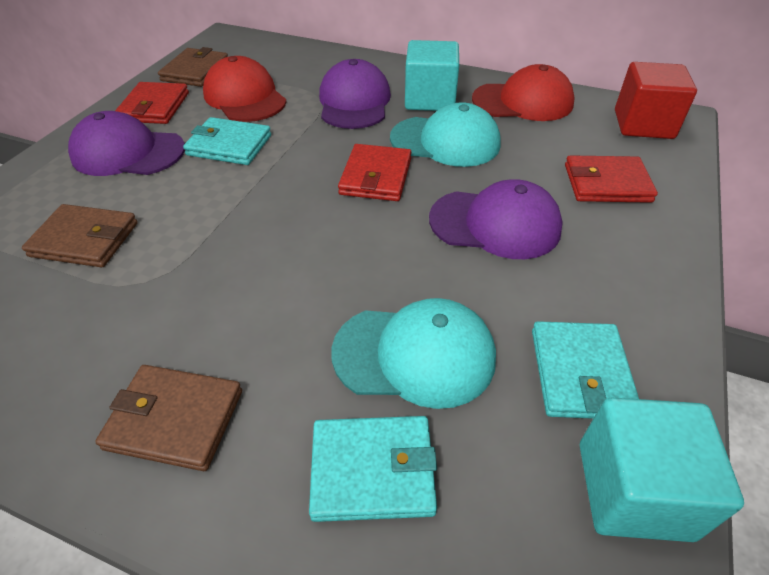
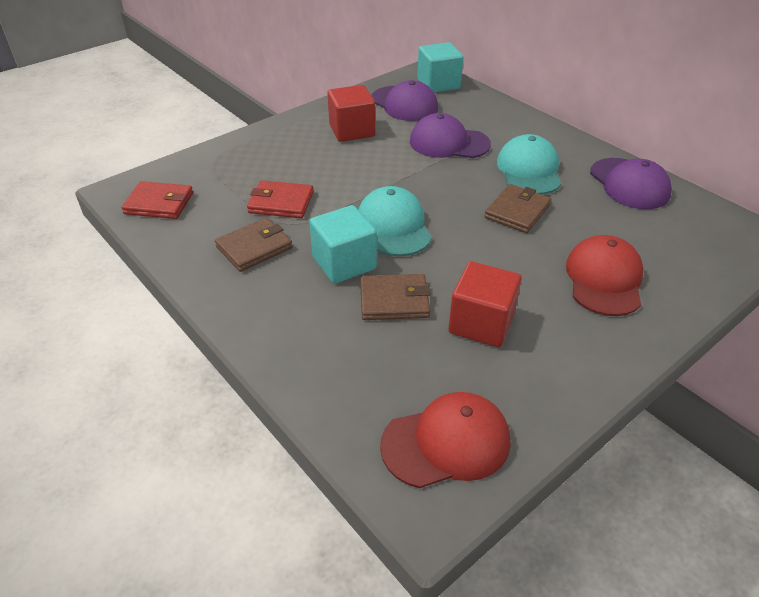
red cube: 1 -> 2
red wallet: 3 -> 2
turquoise wallet: 3 -> 0

